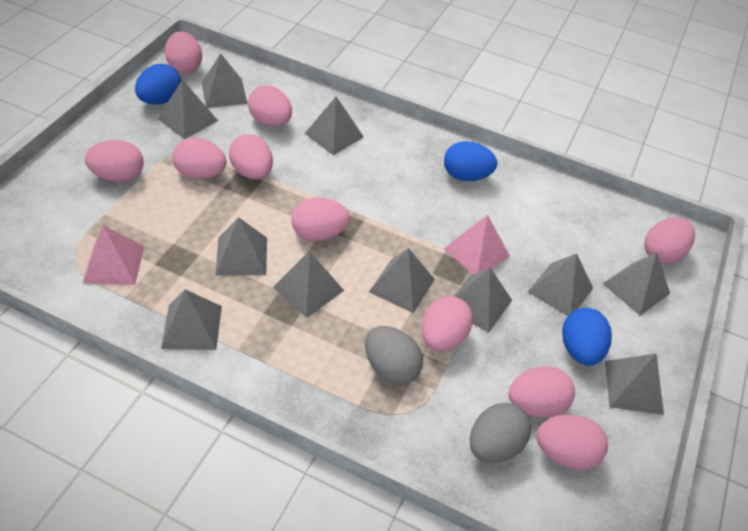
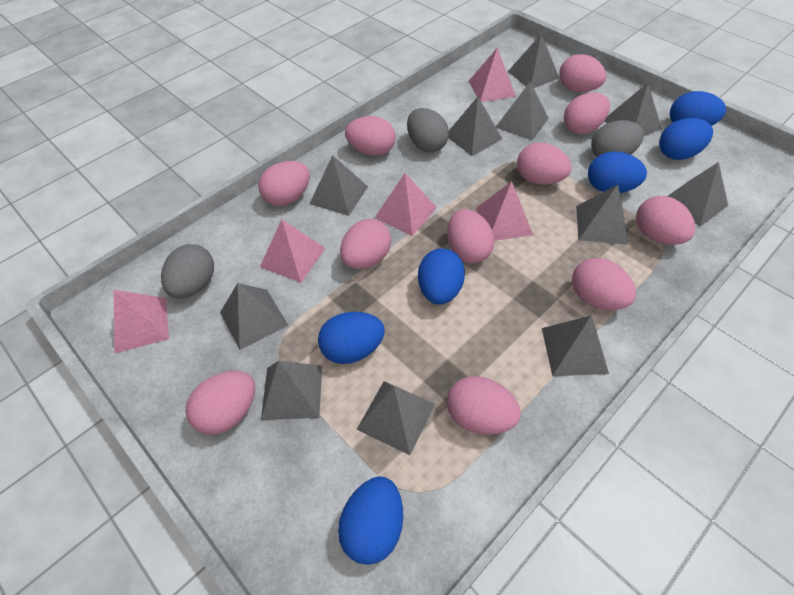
blue egg: 3 -> 6
grey egg: 2 -> 3
pink egg: 10 -> 11
pink pyramid: 2 -> 5

